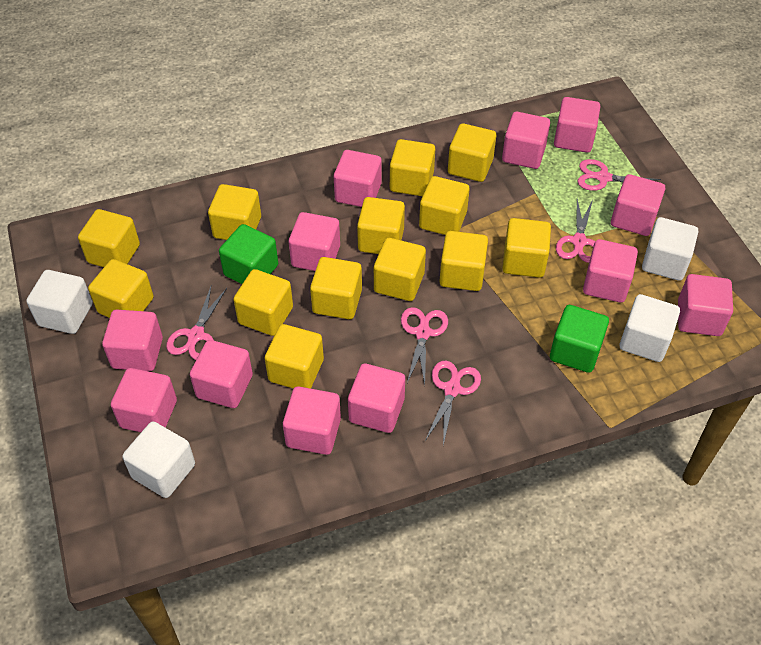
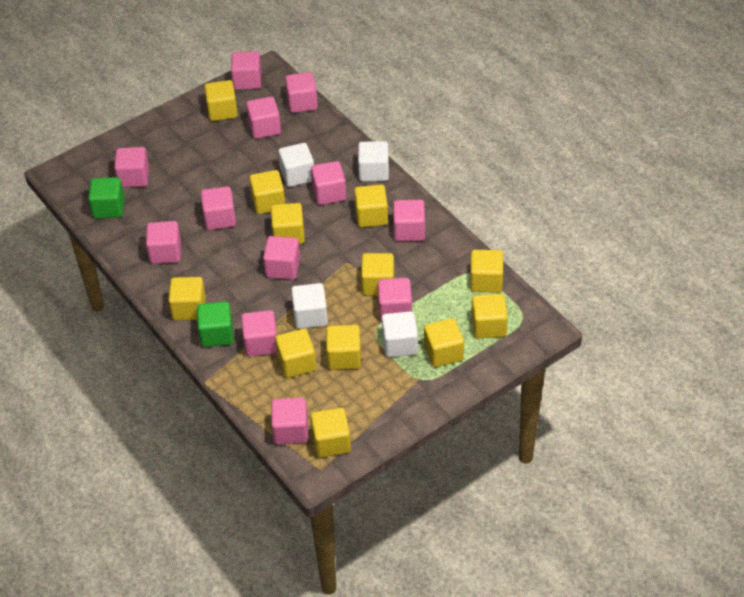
pink scissors: 5 -> 0
yellow cube: 13 -> 12

